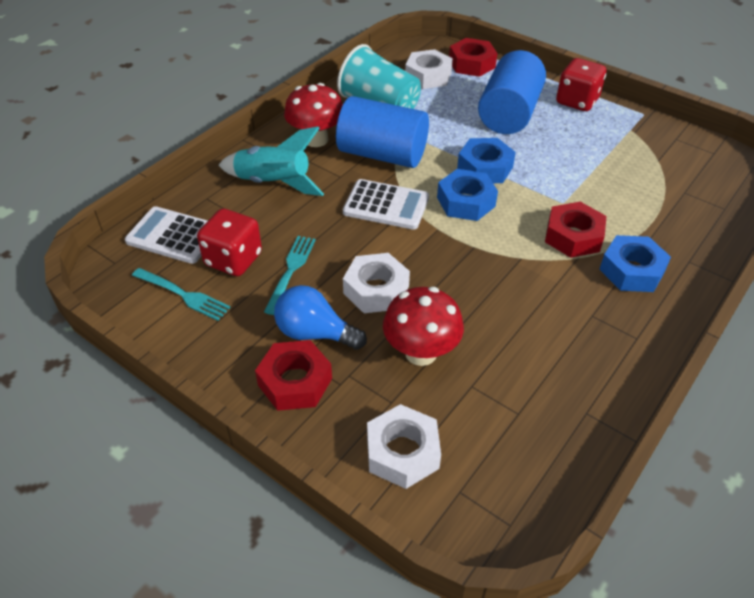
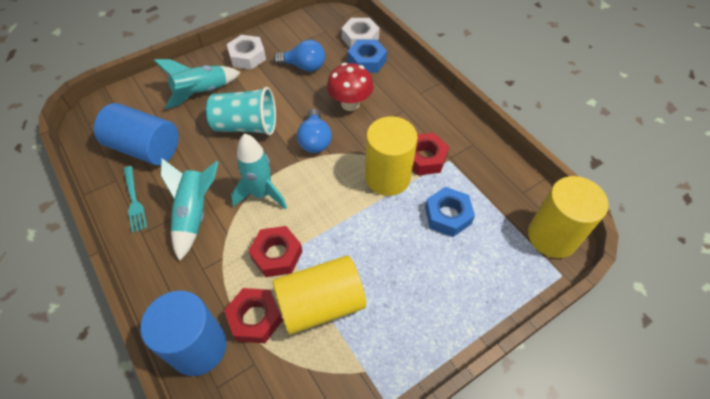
blue light bulb: 1 -> 2
blue nut: 3 -> 2
red dice: 2 -> 0
red mushroom: 2 -> 1
turquoise fork: 2 -> 1
turquoise rocket: 1 -> 3
white calculator: 2 -> 0
white nut: 3 -> 2
yellow cylinder: 0 -> 3

